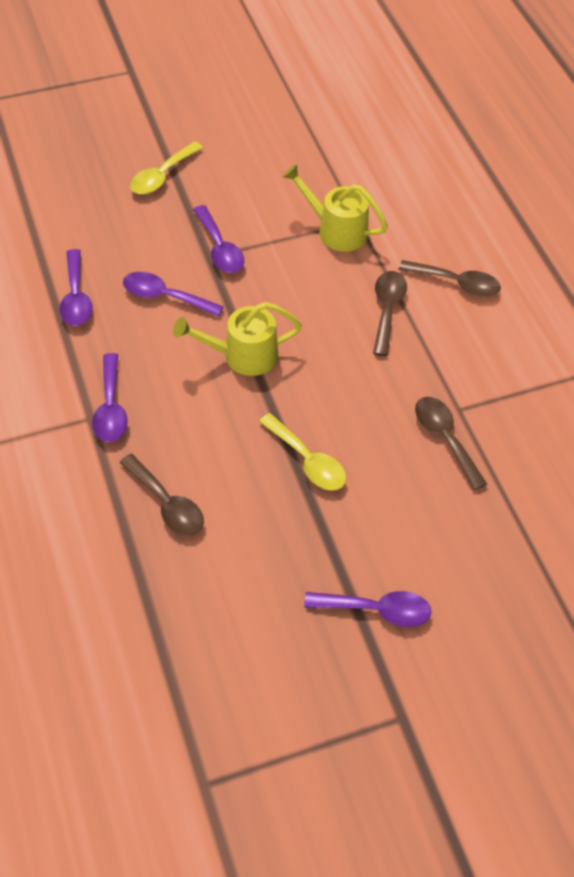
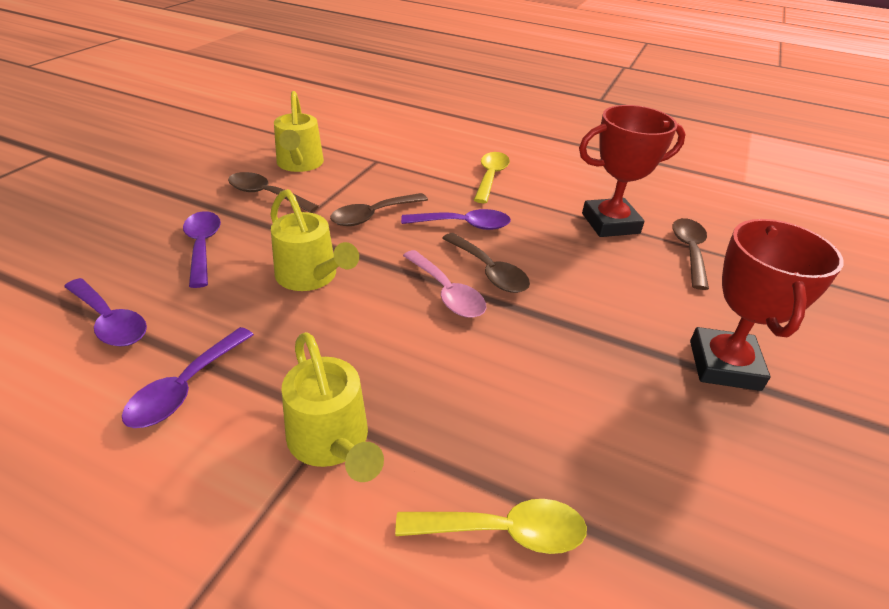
pink spoon: 0 -> 1
purple spoon: 5 -> 4
red trophy: 0 -> 2
yellow watering can: 2 -> 3

